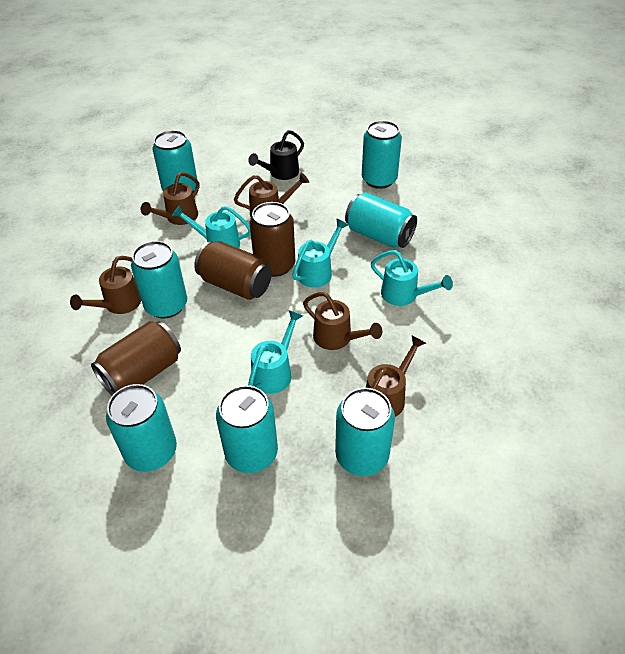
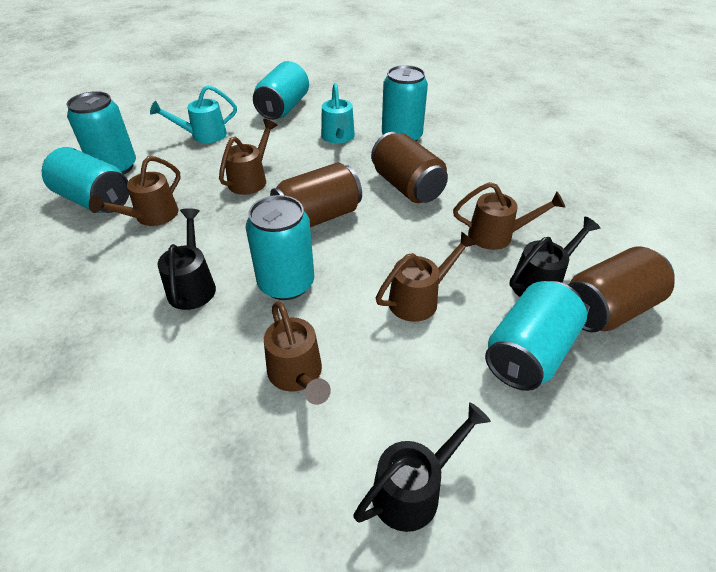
black watering can: 1 -> 3
turquoise can: 7 -> 6
turquoise watering can: 4 -> 2

